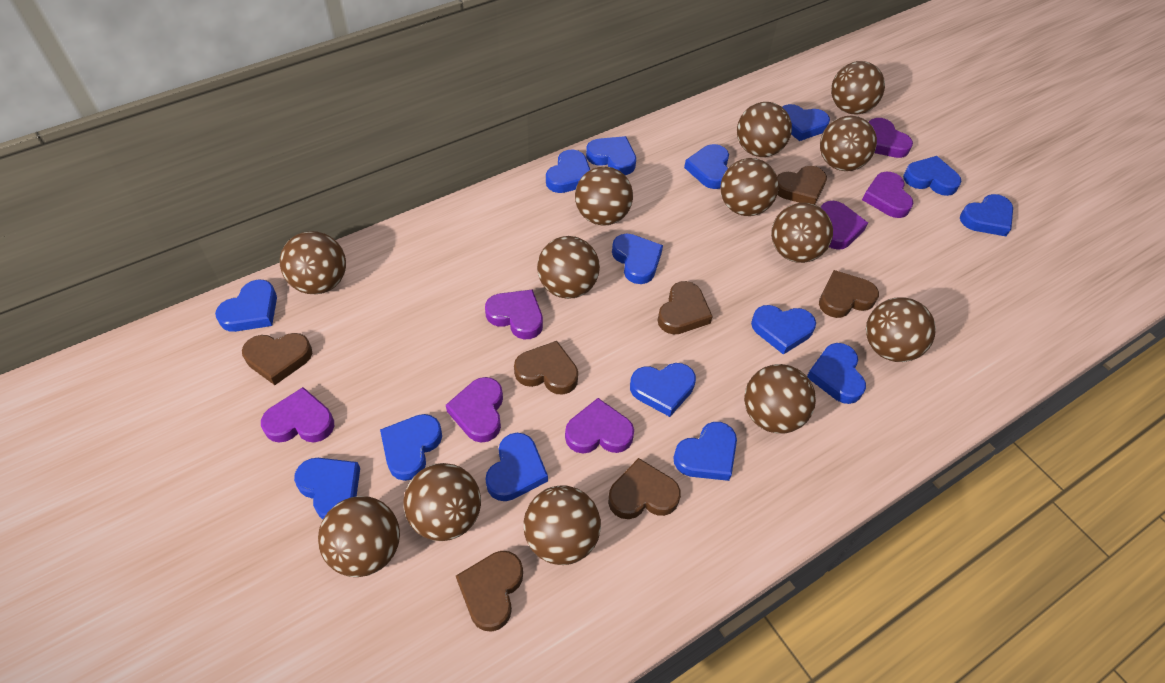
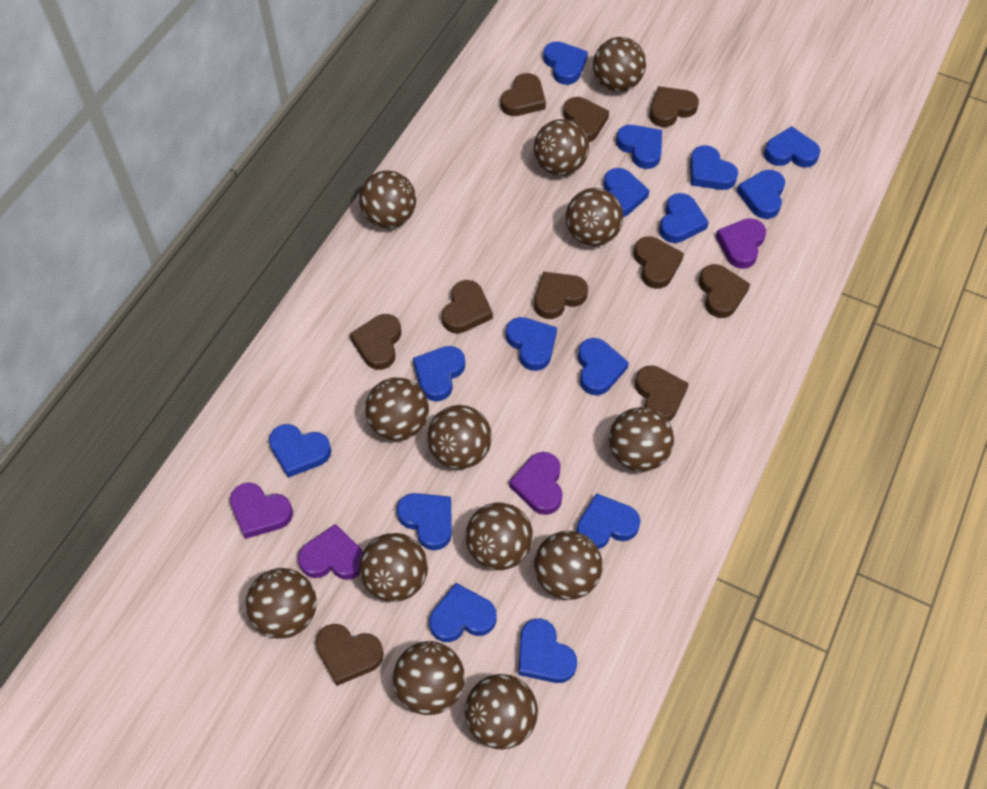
brown heart: 7 -> 10
purple heart: 7 -> 4

